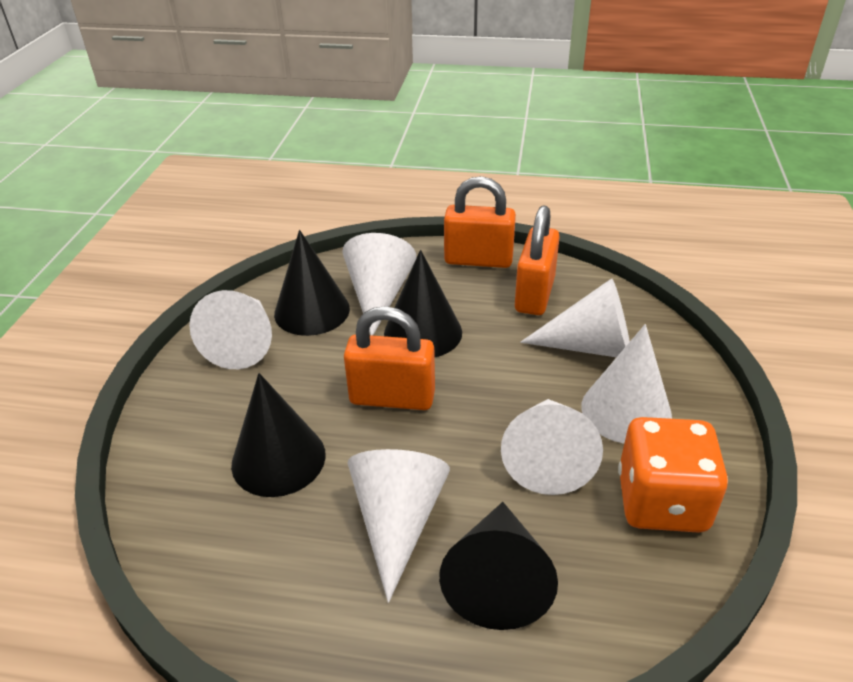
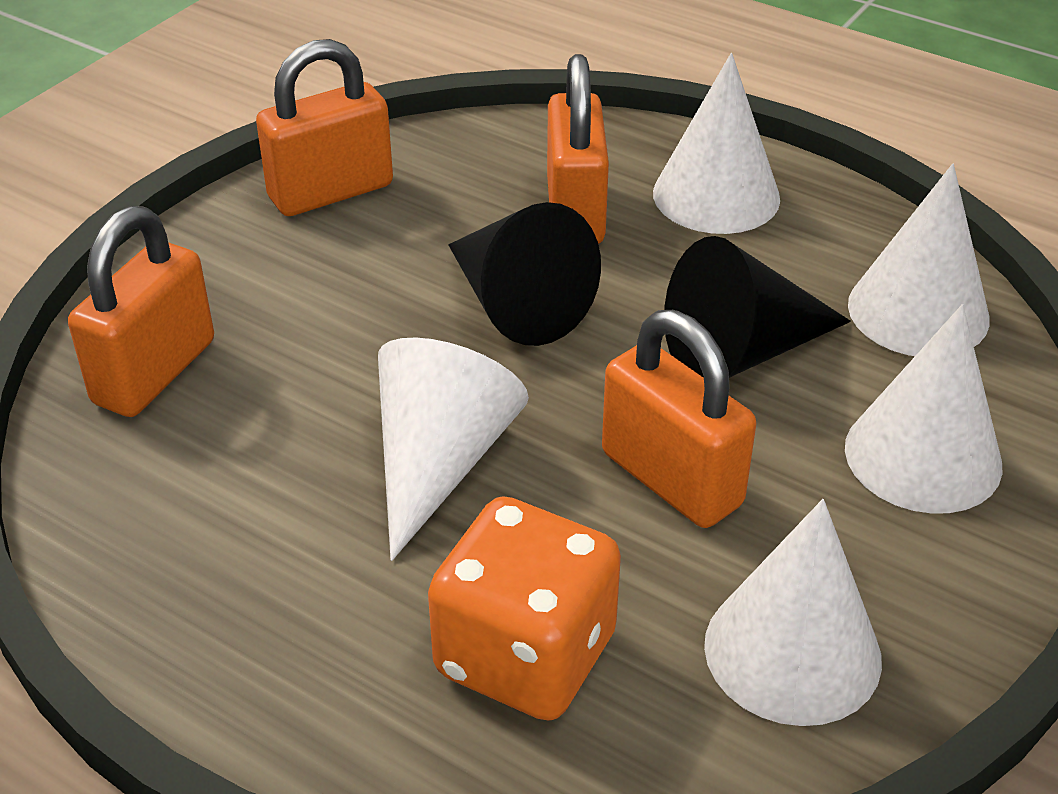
black cone: 4 -> 2
orange padlock: 3 -> 4
white cone: 6 -> 5

